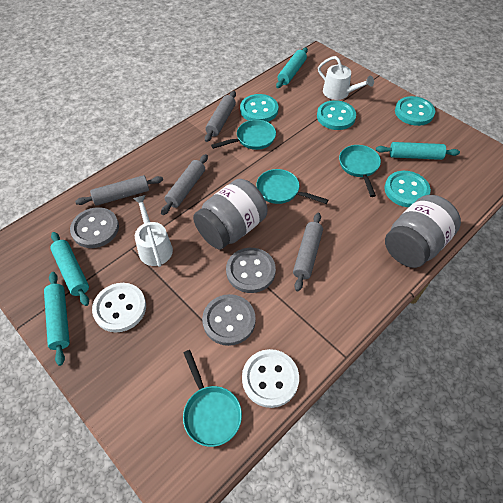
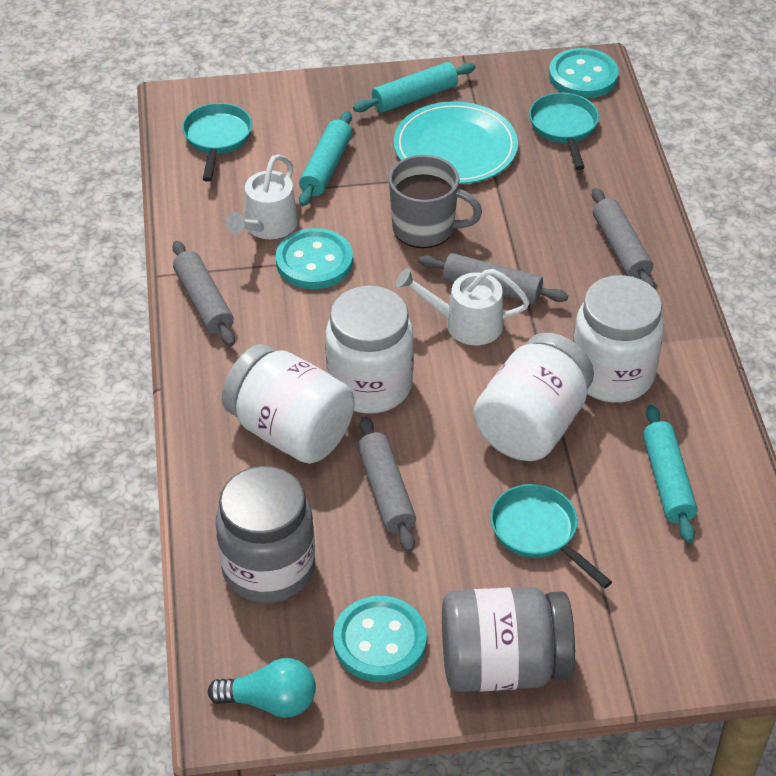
grey button: 3 -> 0
grey mug: 0 -> 1
turquoise button: 4 -> 3
turquoise light bulb: 0 -> 1
turquoise pan: 4 -> 3
turquoise plate: 0 -> 1
turquoise rolling pin: 4 -> 3
white button: 2 -> 0
white jar: 0 -> 4

